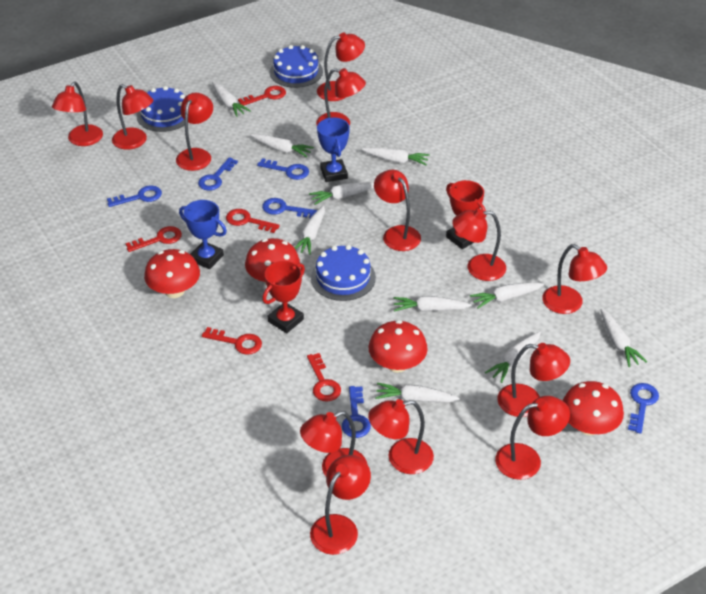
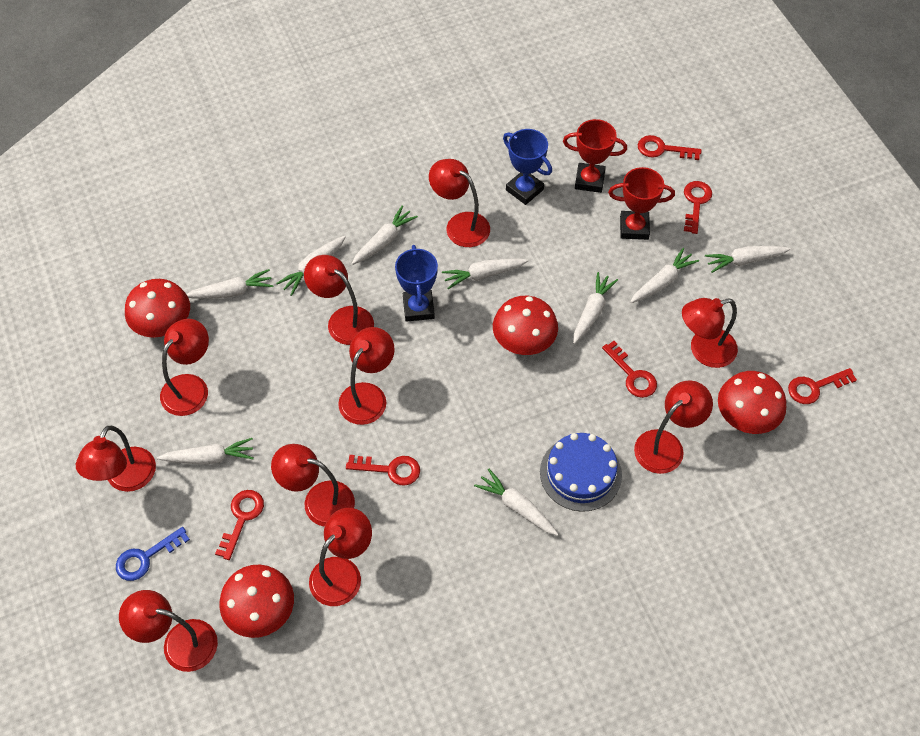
blue cake: 3 -> 1
blue key: 6 -> 1
red key: 5 -> 6
red lamp: 13 -> 10
white carrot: 10 -> 9

